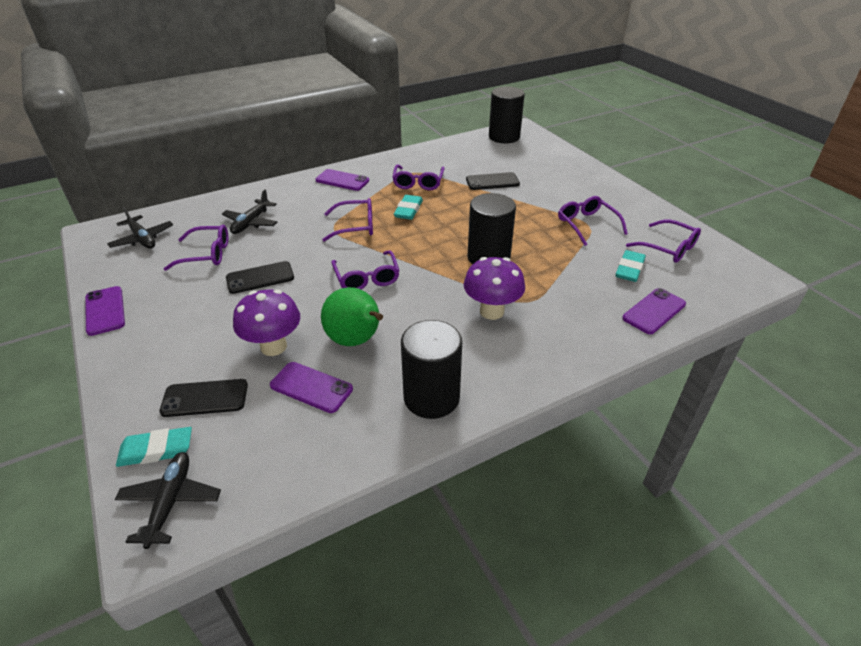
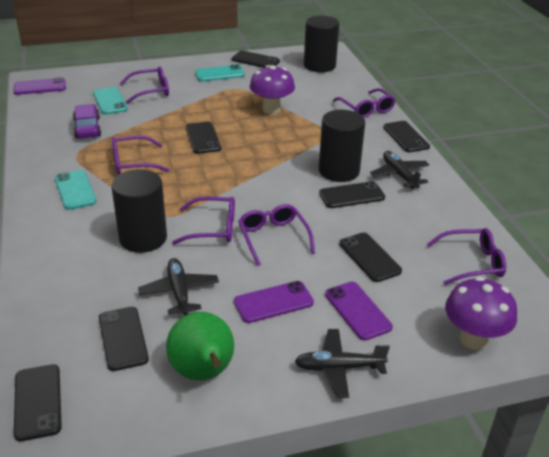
black phone: 3 -> 7
purple car: 0 -> 1
purple phone: 4 -> 3
turquoise eraser: 3 -> 0
turquoise phone: 0 -> 3

